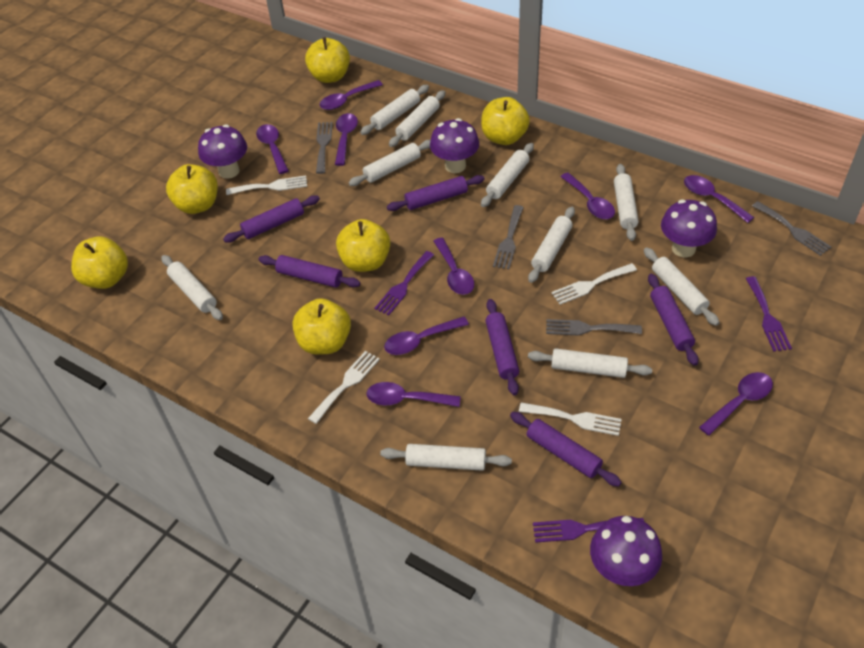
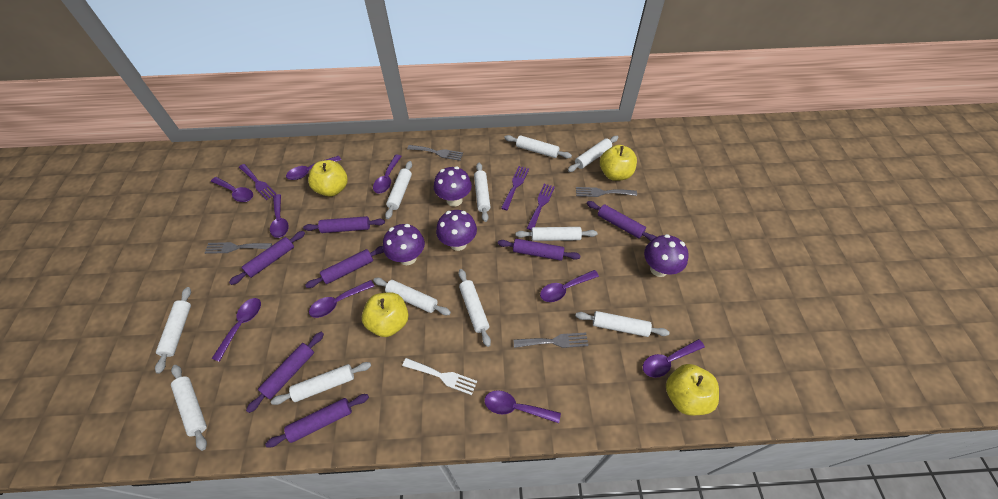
purple rolling pin: 6 -> 7
white fork: 4 -> 1
white rolling pin: 10 -> 11
yellow apple: 6 -> 4

